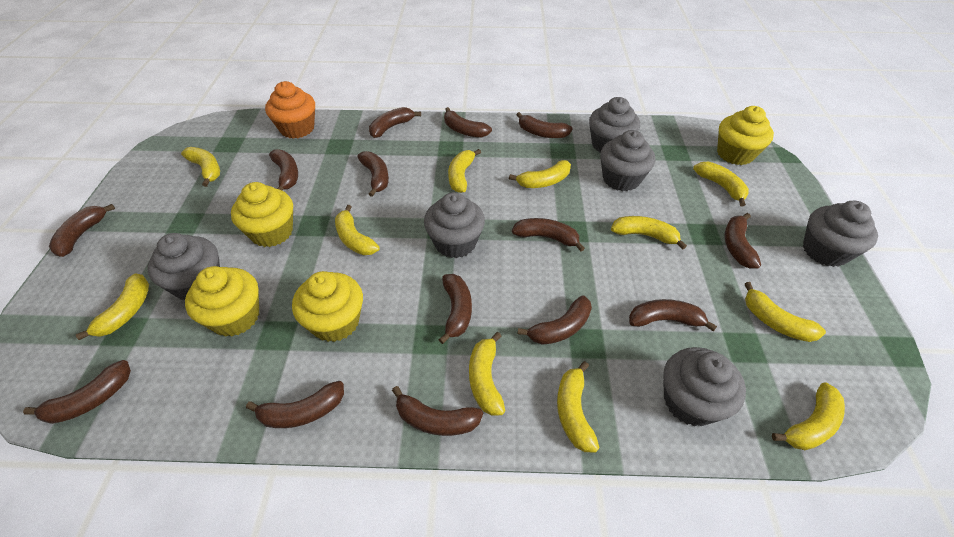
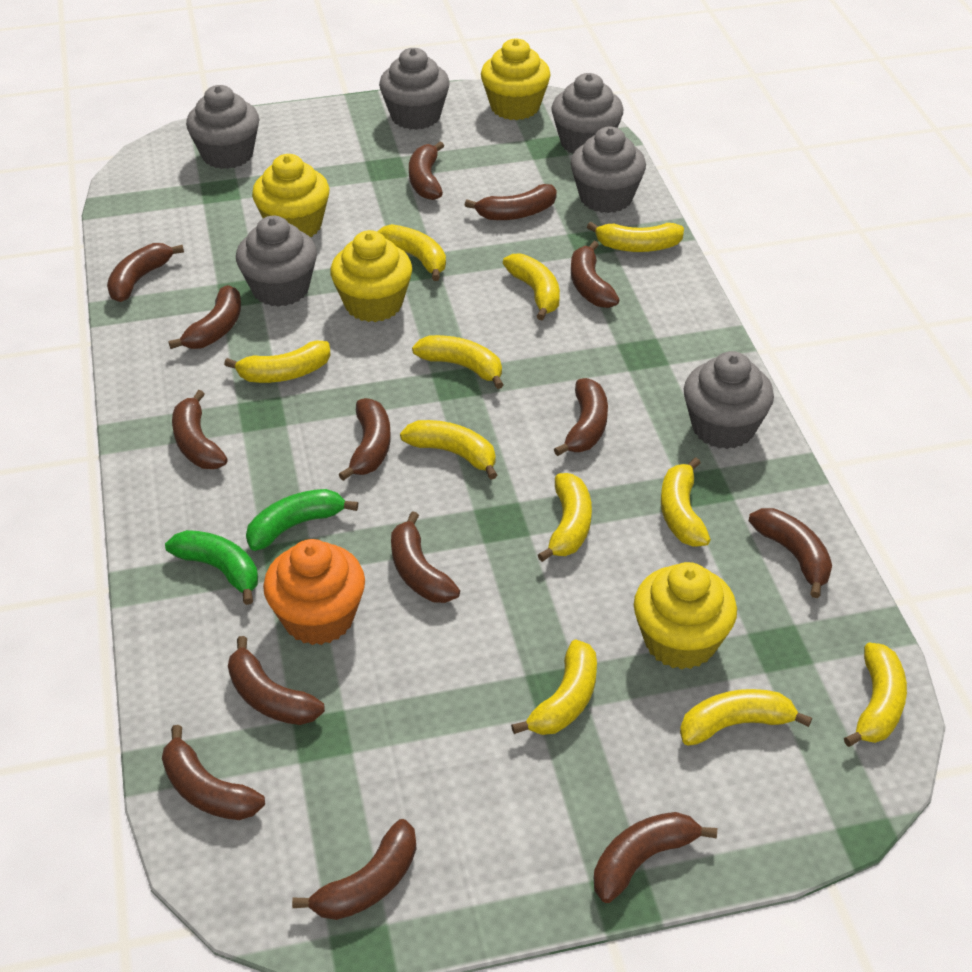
green banana: 0 -> 2

